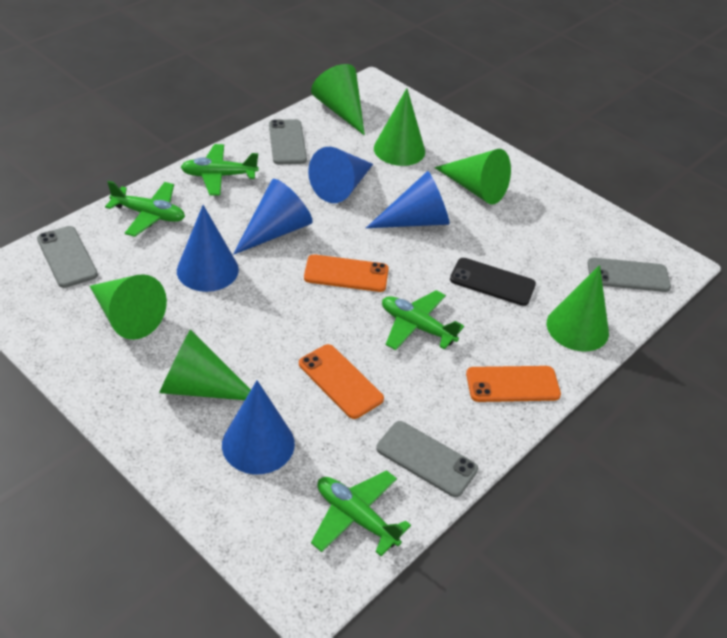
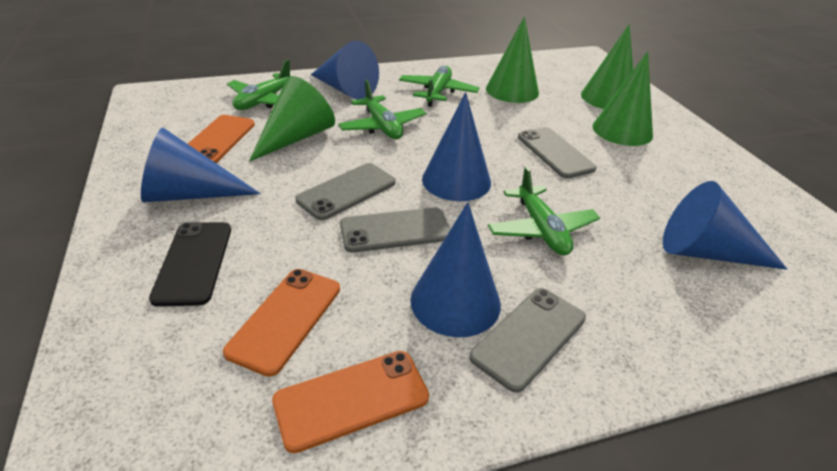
green cone: 6 -> 4

